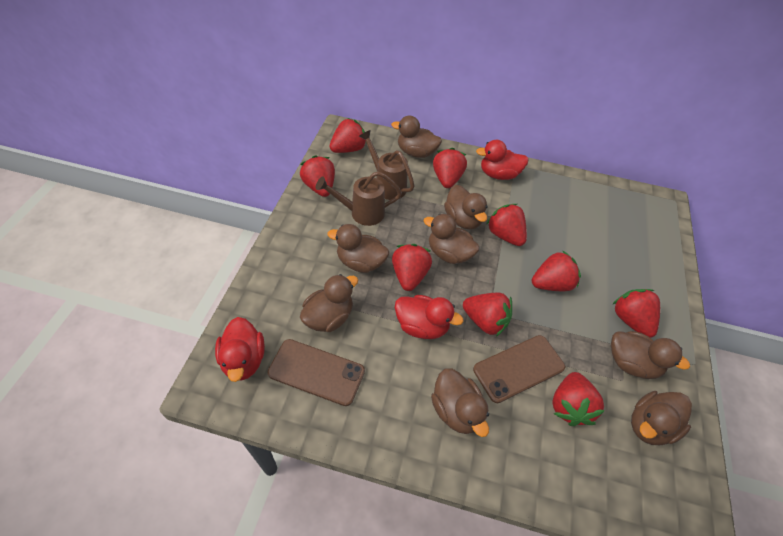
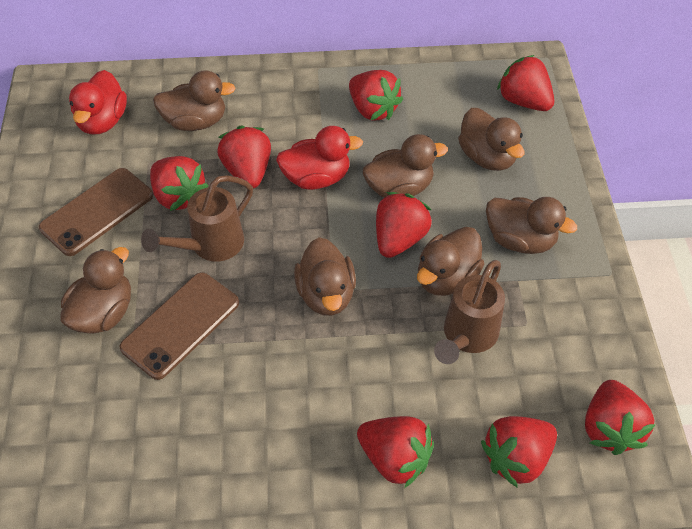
brown duck: 8 -> 7
red duck: 3 -> 2
red strawberry: 9 -> 8

